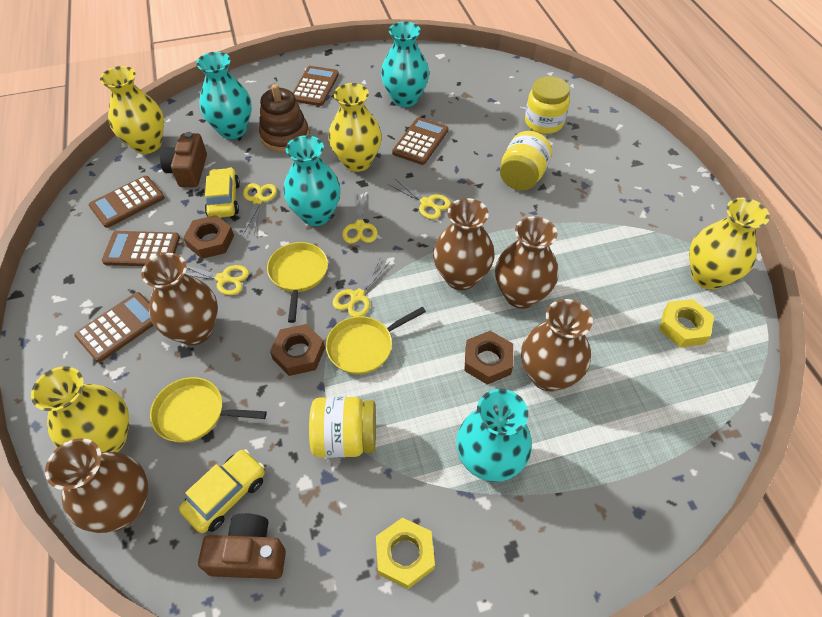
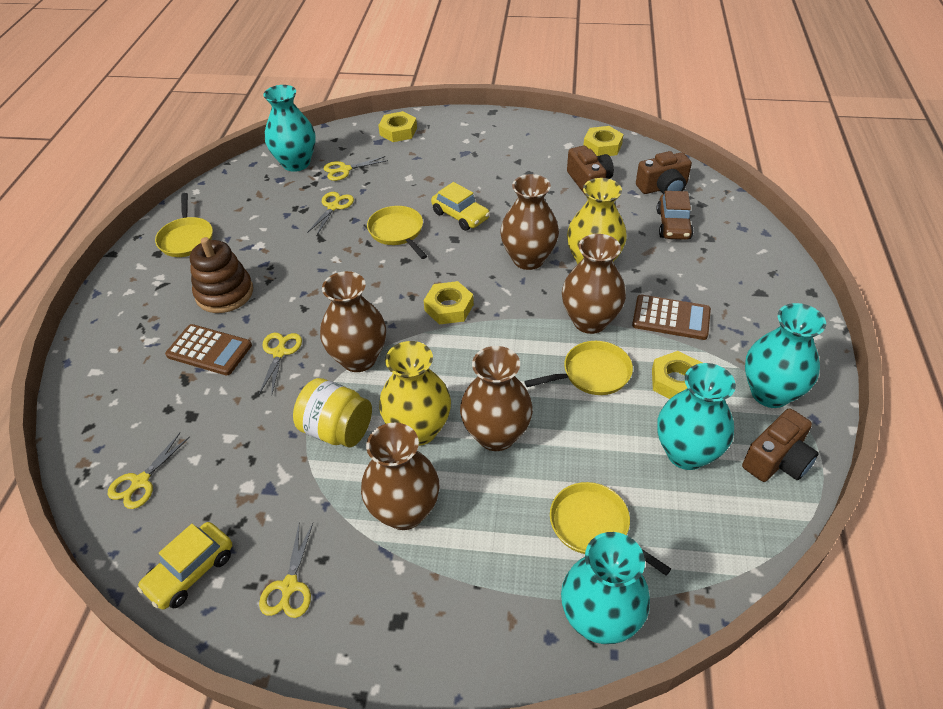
brown calculator: 5 -> 2
brown camera: 2 -> 3
brown car: 0 -> 1
brown nut: 3 -> 0
yellow jar: 3 -> 1
yellow nut: 2 -> 4
yellow pan: 3 -> 4
yellow vase: 4 -> 2

